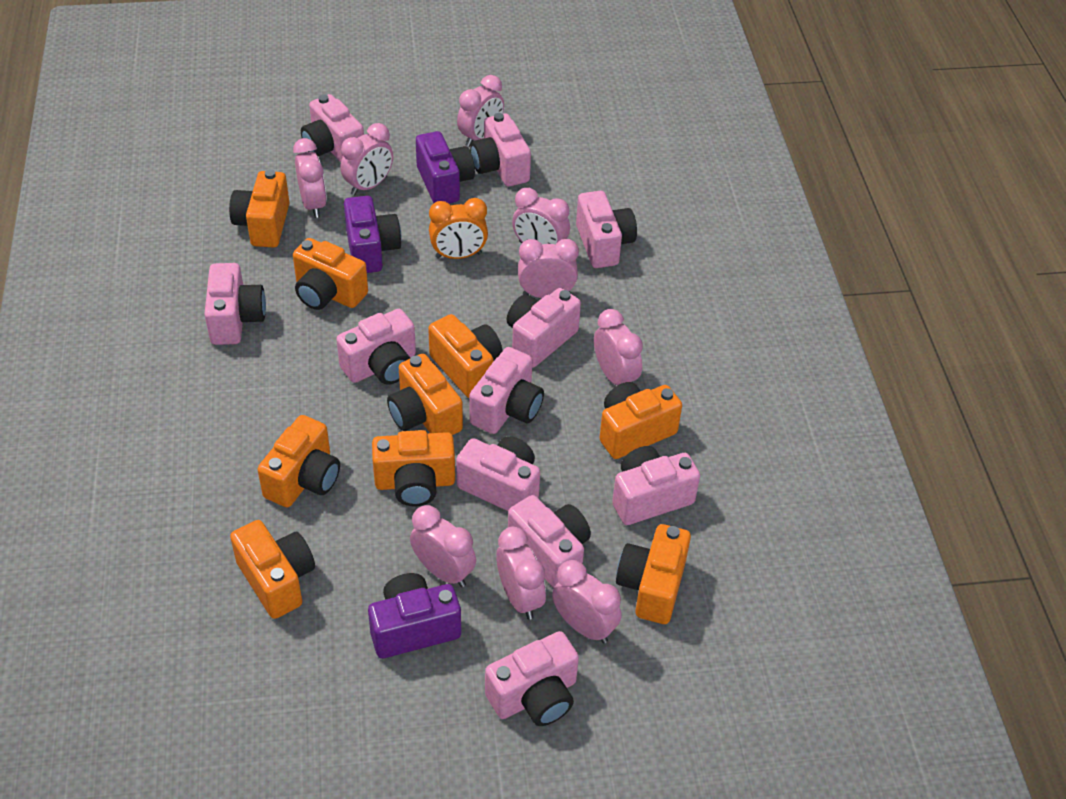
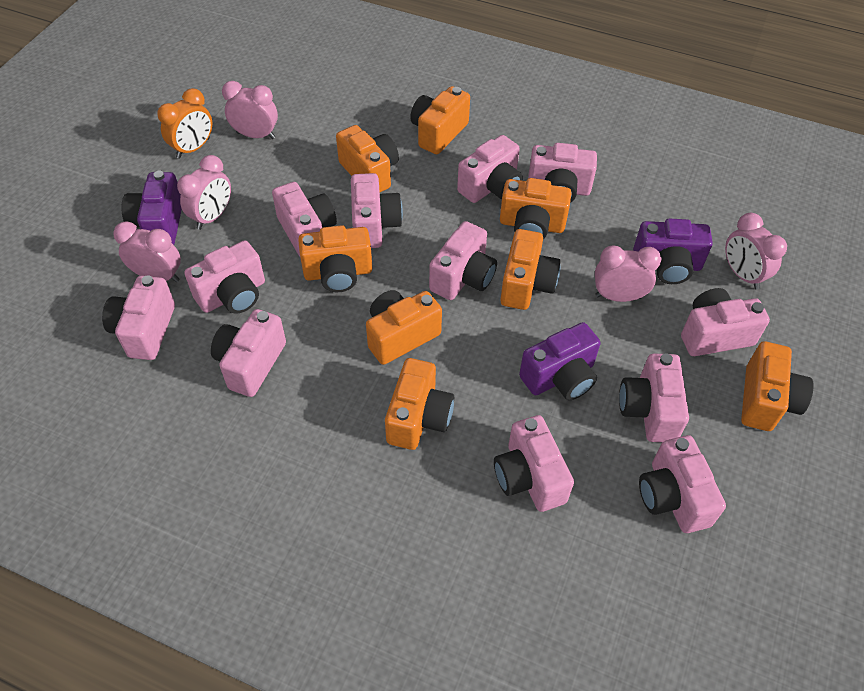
orange camera: 9 -> 8
pink camera: 11 -> 12
pink clock: 9 -> 5

